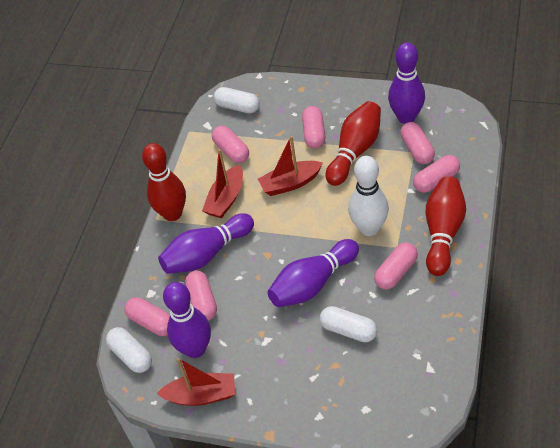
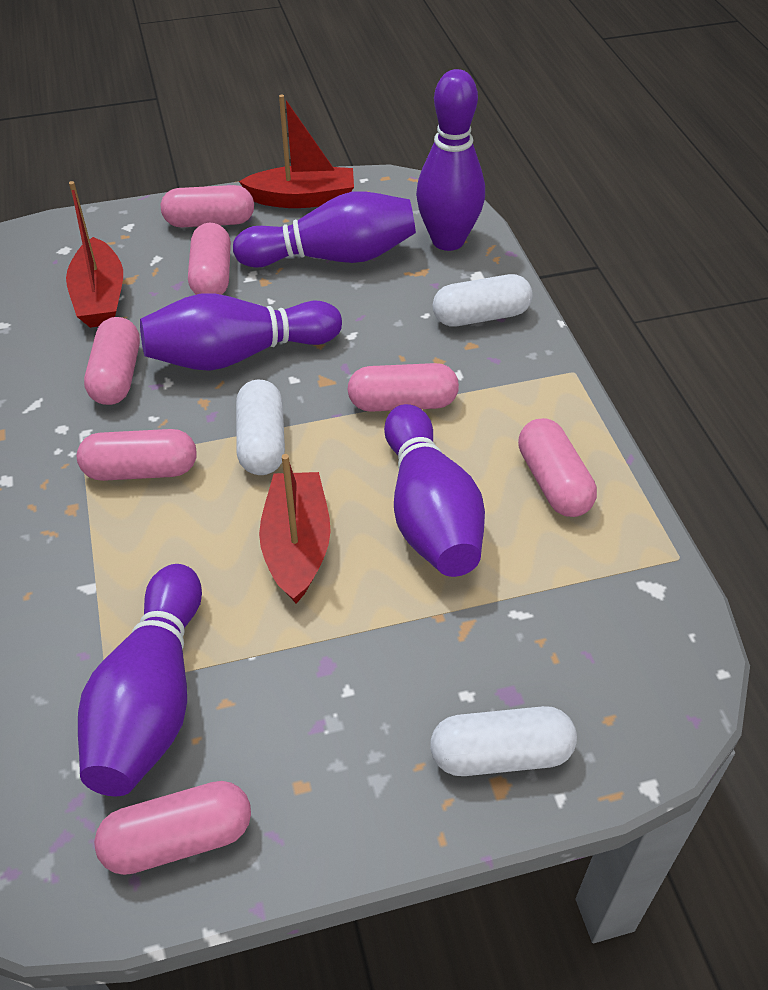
purple bowling pin: 4 -> 5
red bowling pin: 3 -> 0
white bowling pin: 1 -> 0

